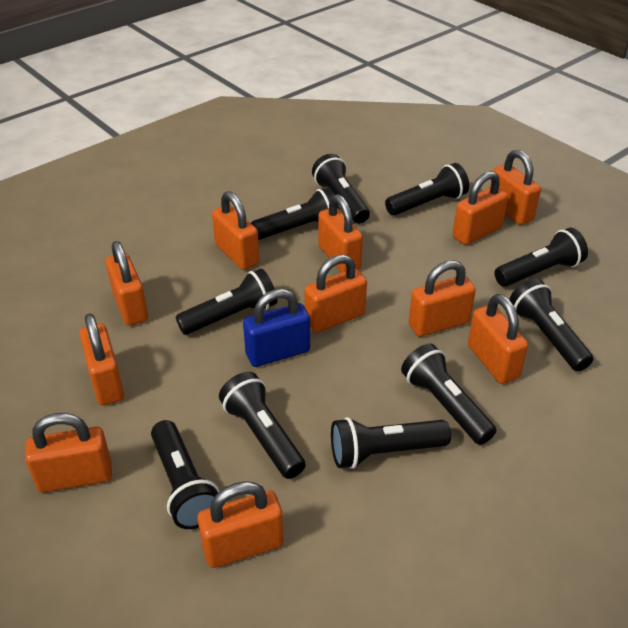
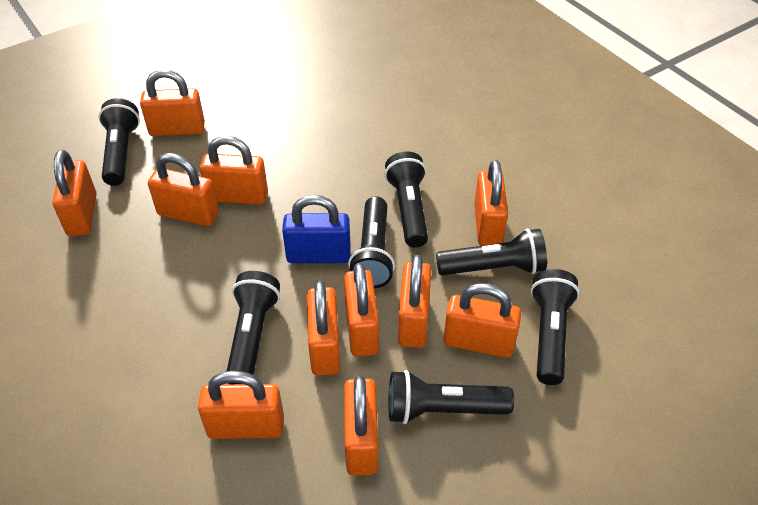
black flashlight: 10 -> 7

